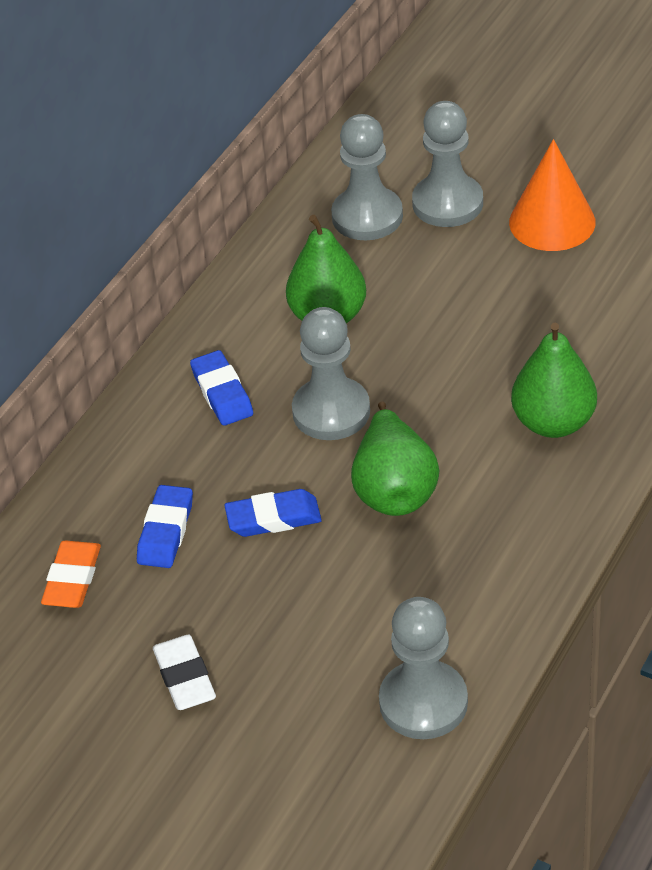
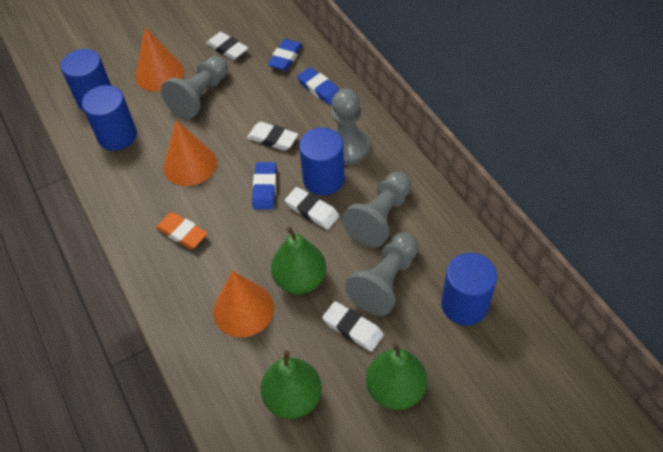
blue cylinder: 0 -> 4
orange cone: 1 -> 3
white eraser: 1 -> 4

